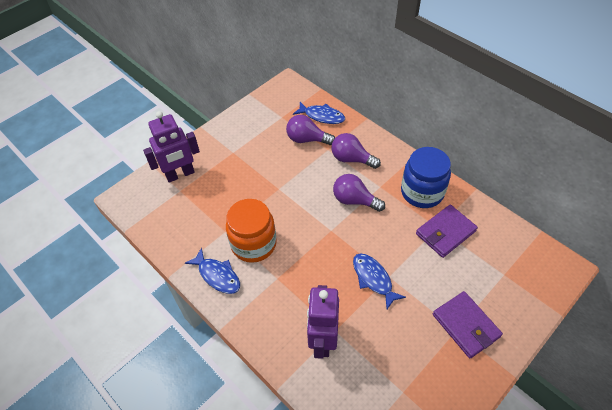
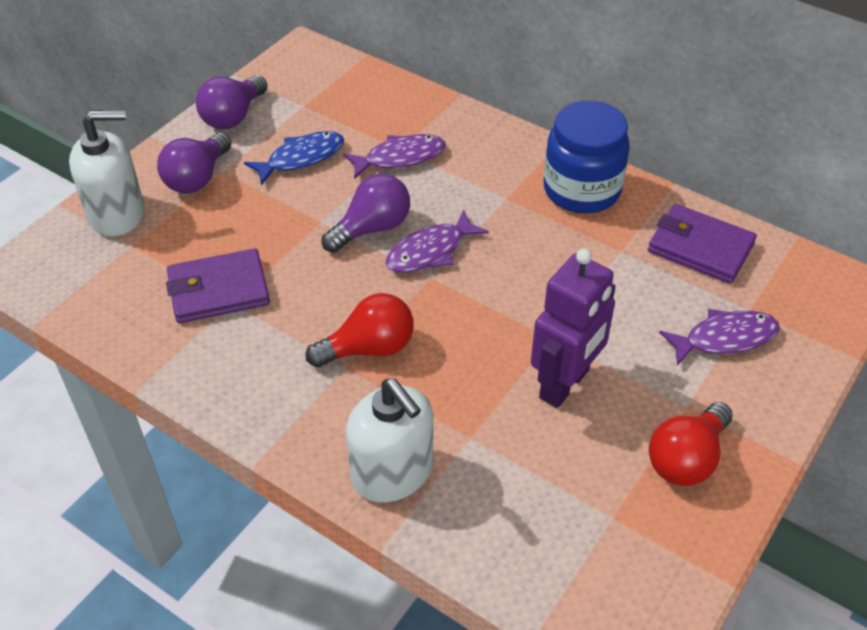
blue fish: 3 -> 1
orange jar: 1 -> 0
purple fish: 0 -> 3
purple robot: 2 -> 1
red light bulb: 0 -> 2
white soap dispenser: 0 -> 2

